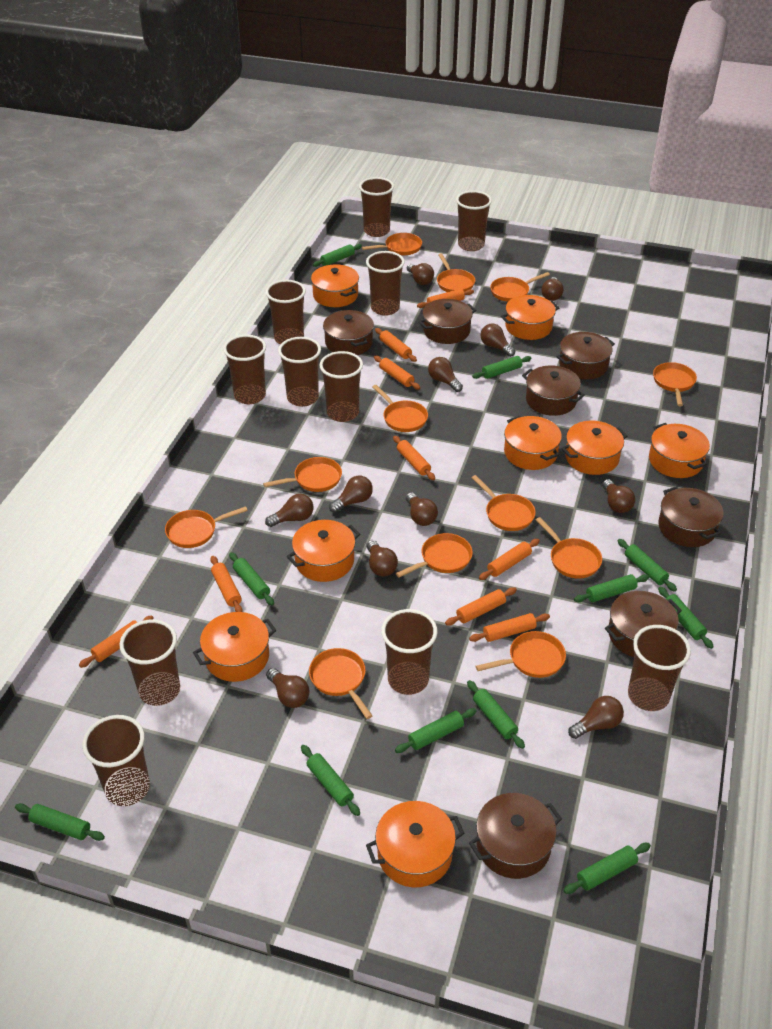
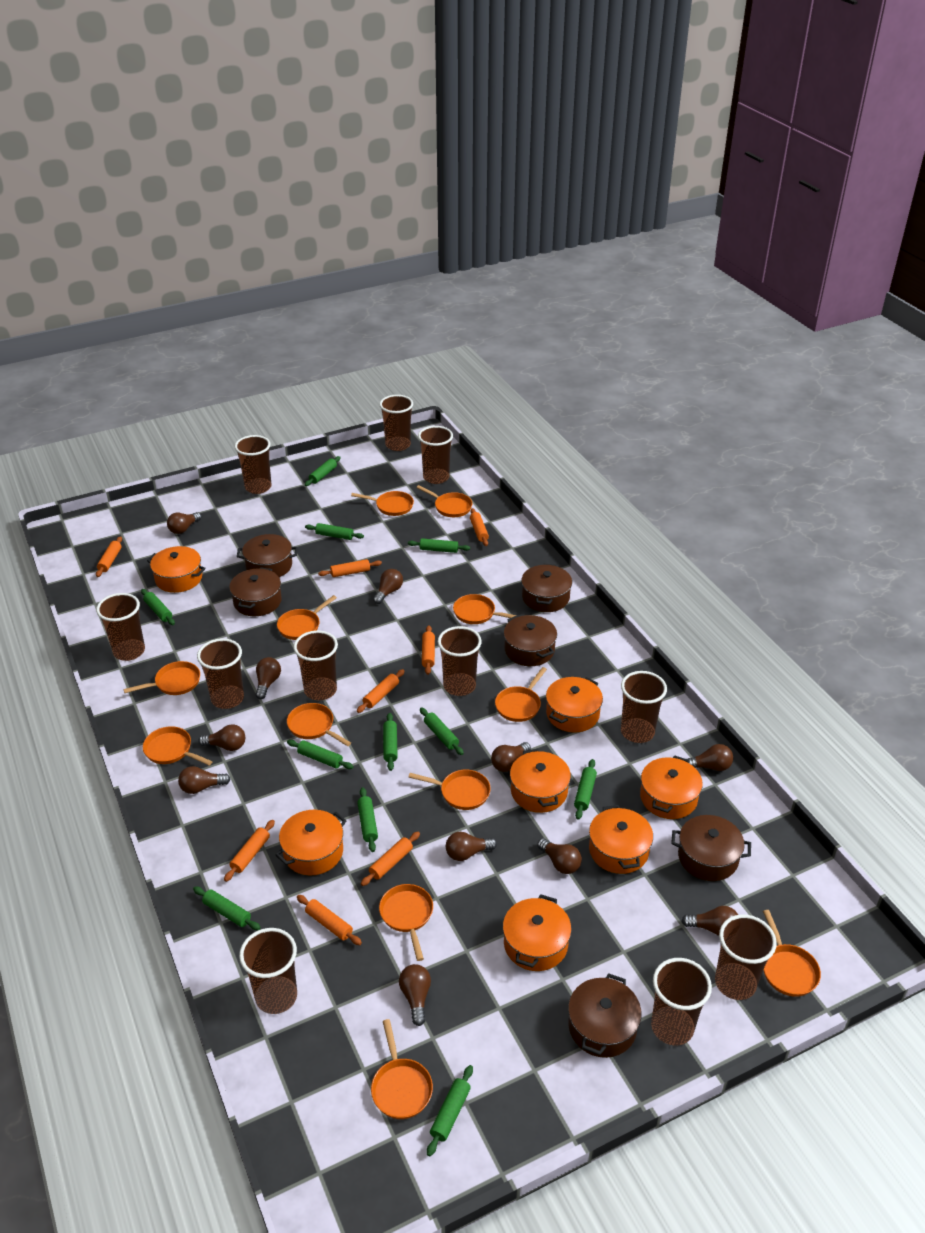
brown pot: 7 -> 6
orange pot: 8 -> 7
orange rolling pin: 9 -> 8

